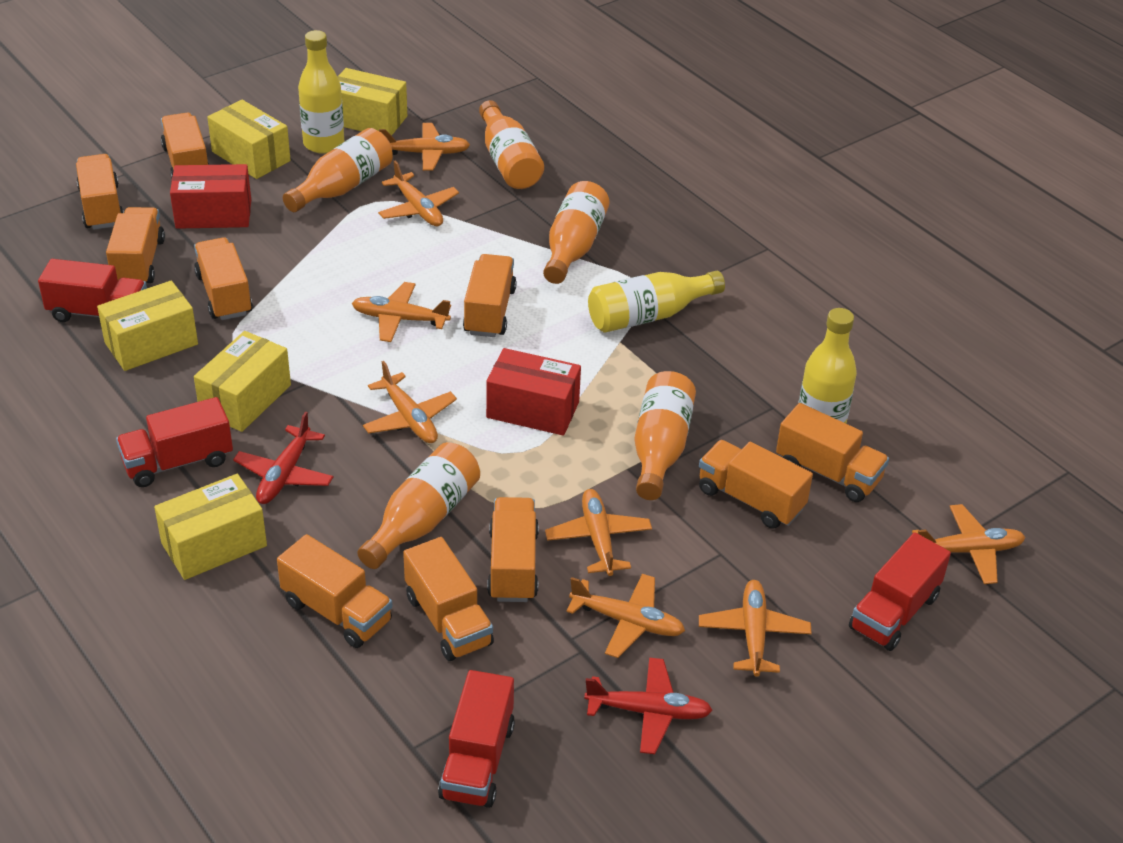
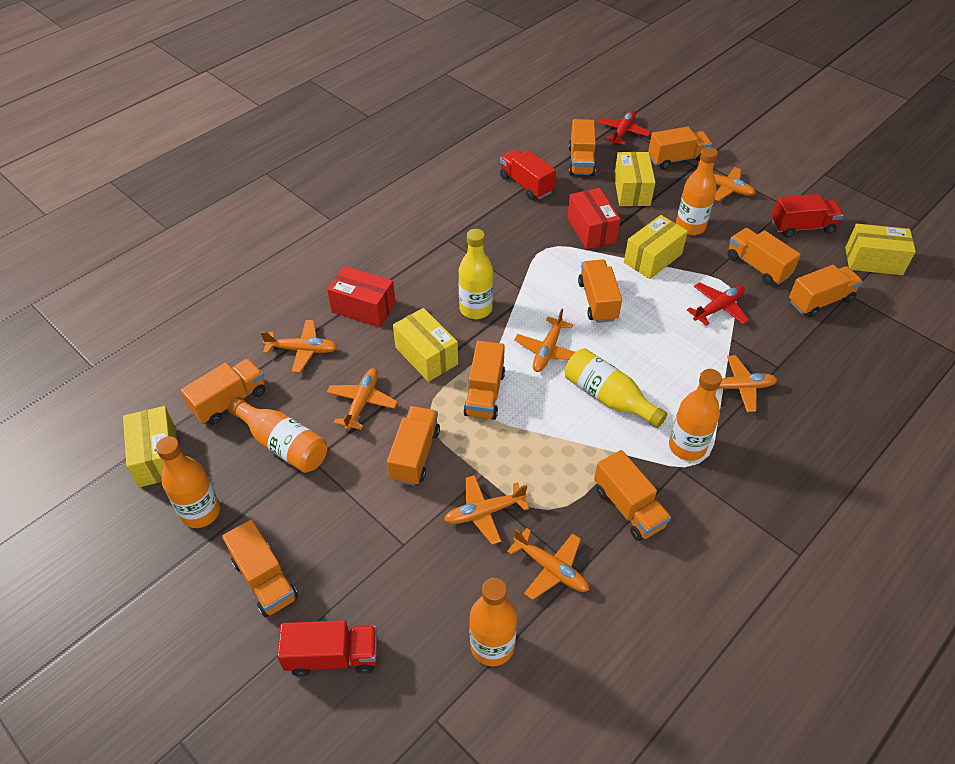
orange plane: 8 -> 7
red truck: 4 -> 3
yellow bottle: 3 -> 2

